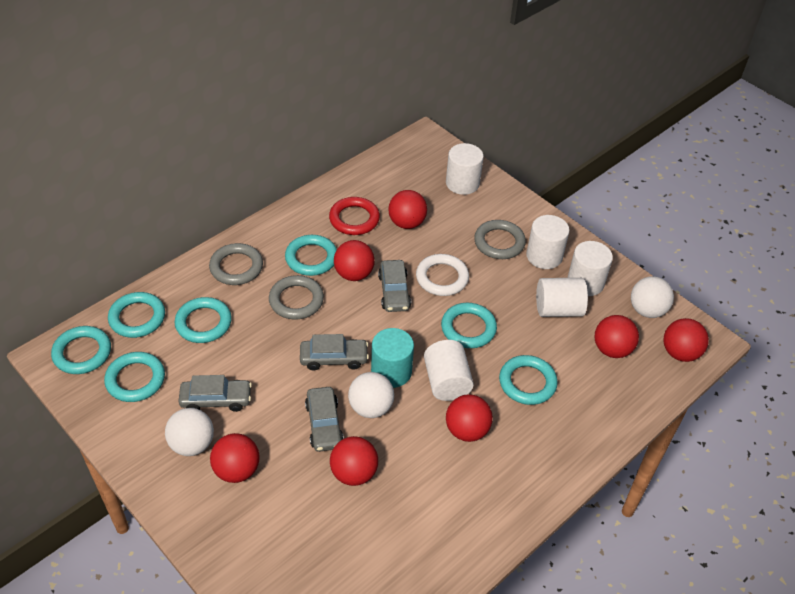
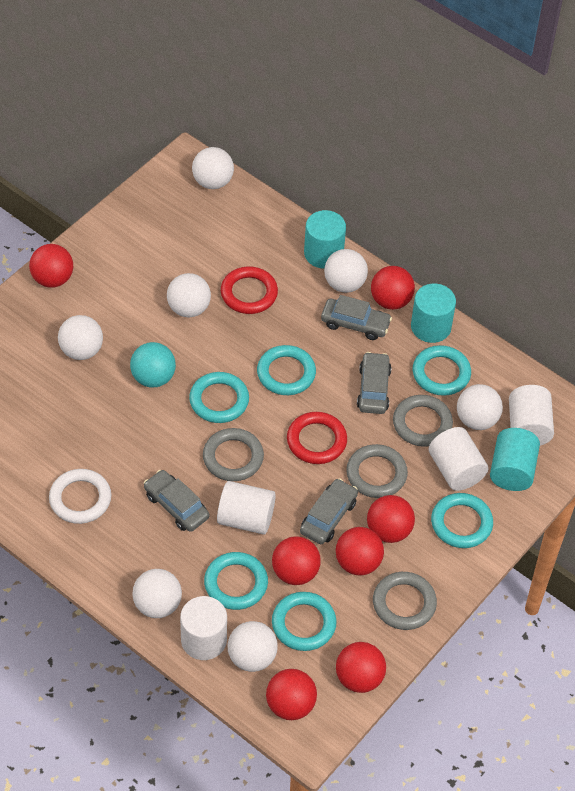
grey ring: 3 -> 4
red ring: 1 -> 2
turquoise ball: 0 -> 1
turquoise cylinder: 1 -> 3
turquoise ring: 7 -> 6
white ball: 3 -> 7
white cylinder: 5 -> 4

